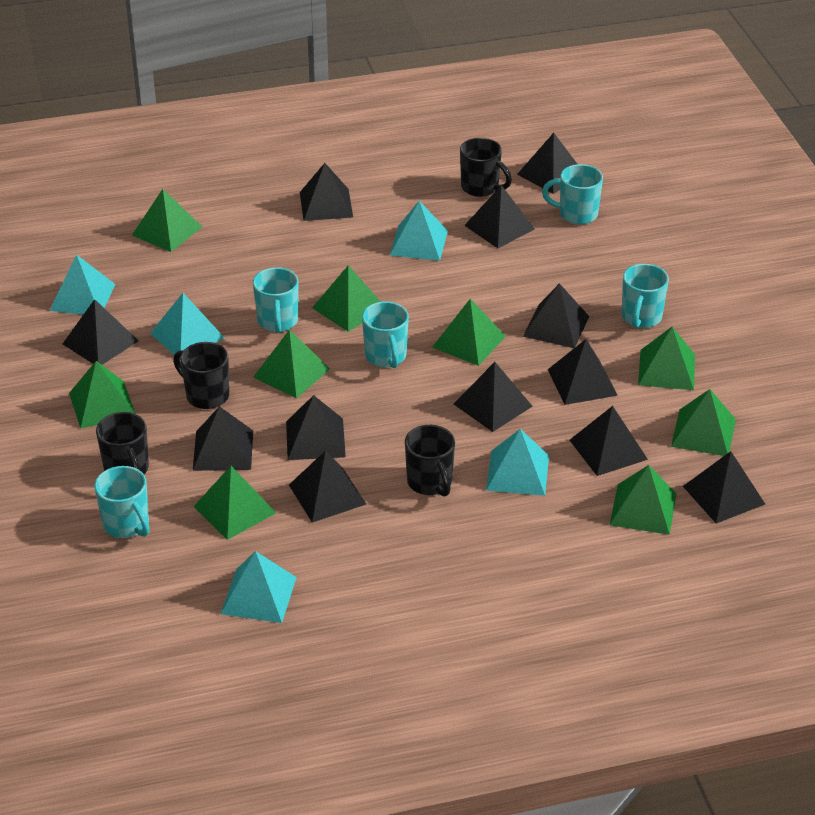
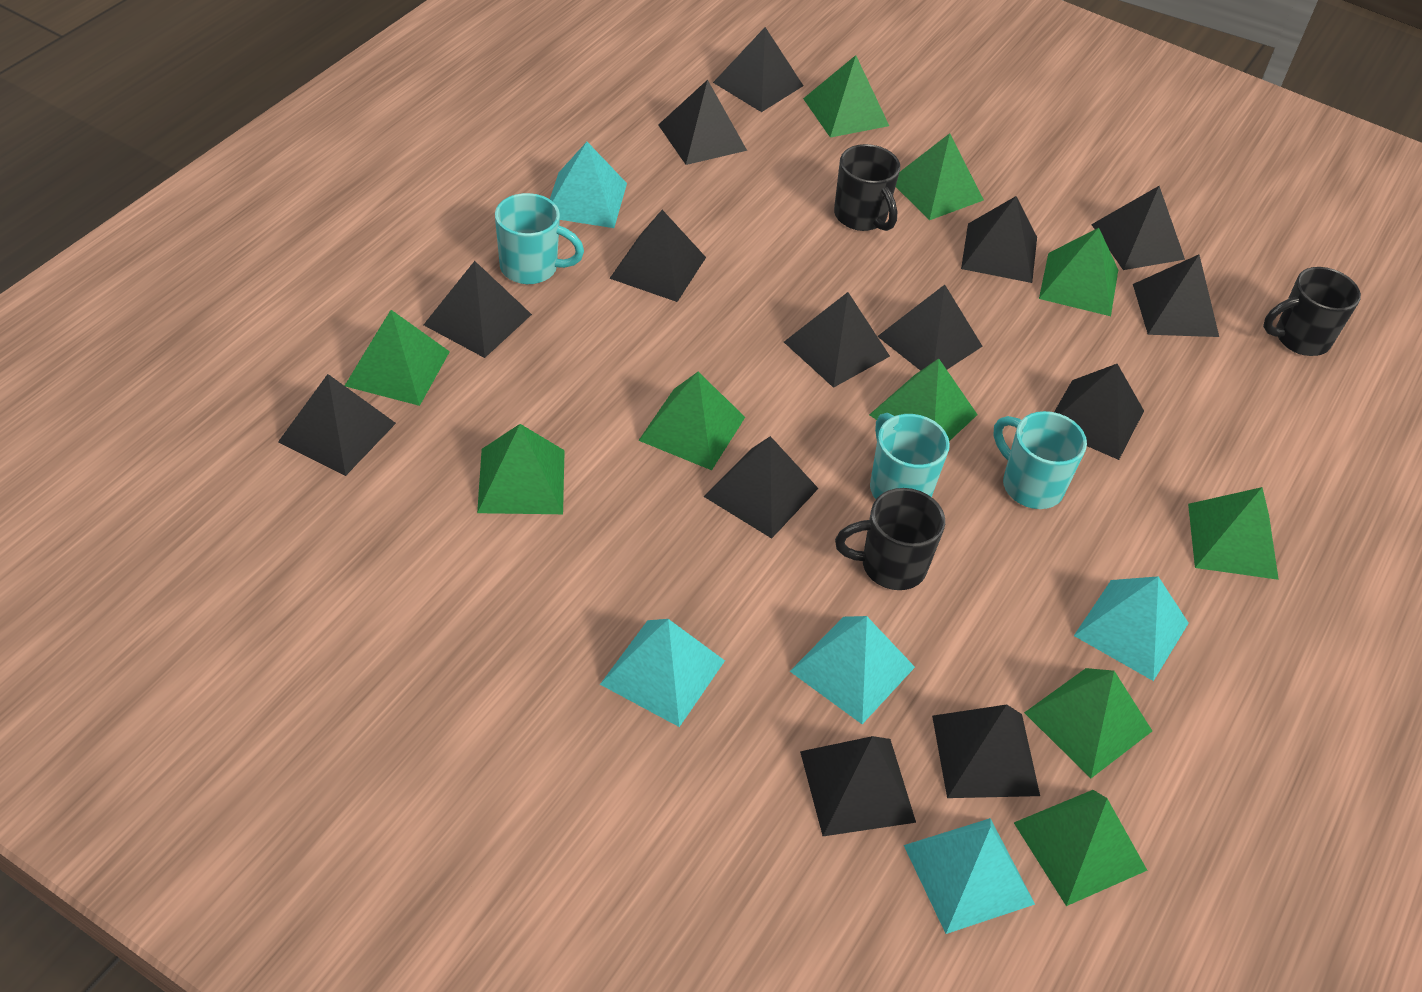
black mug: 4 -> 3
black pyramid: 12 -> 14
green pyramid: 9 -> 10
turquoise mug: 5 -> 3

